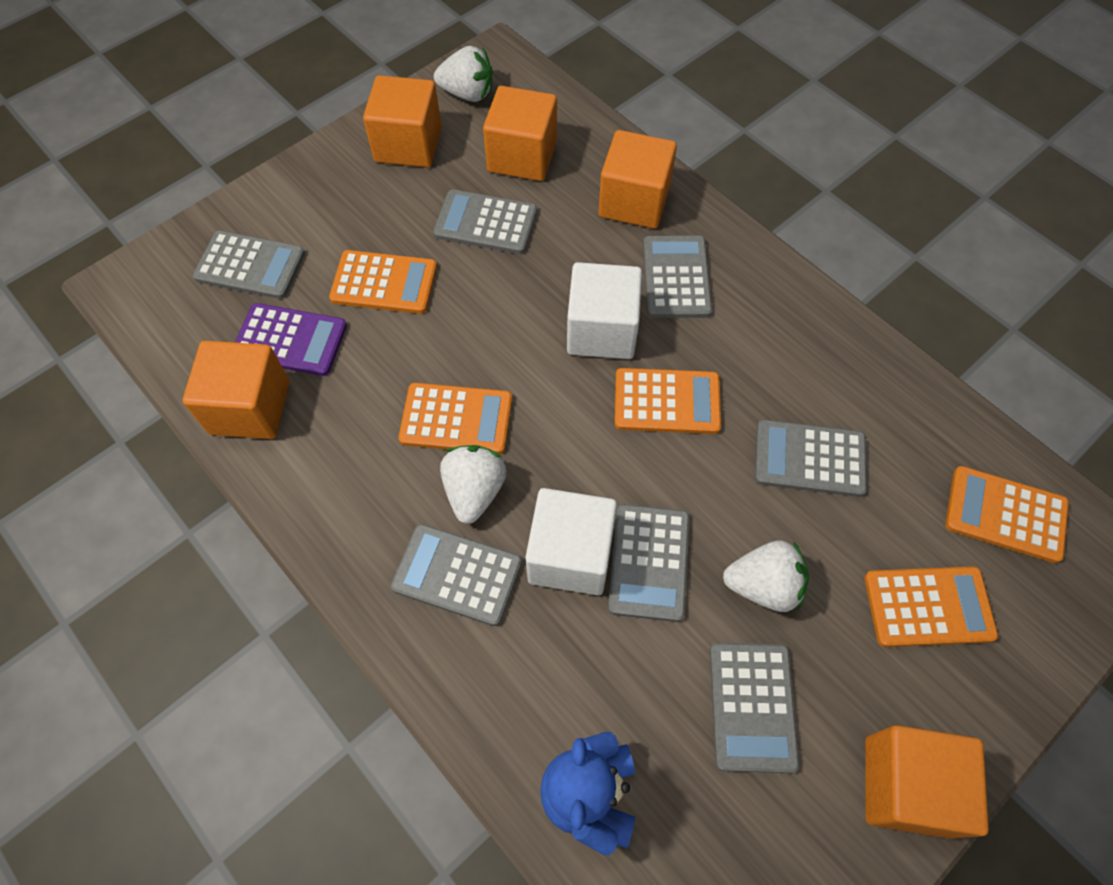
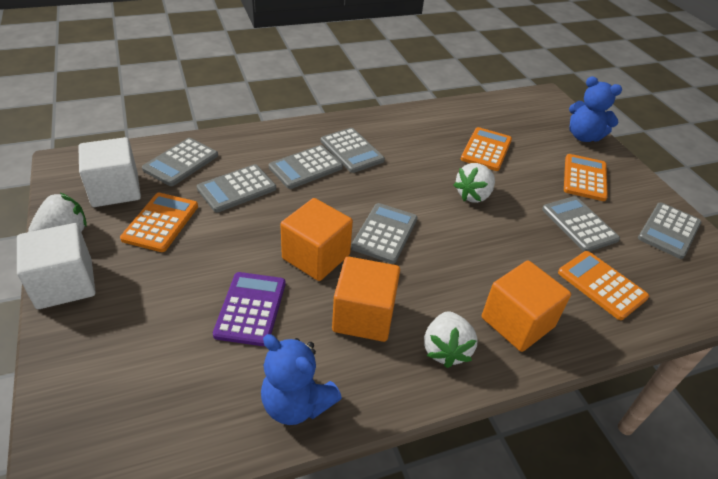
blue teddy bear: 1 -> 2
orange calculator: 5 -> 4
orange cube: 5 -> 3

